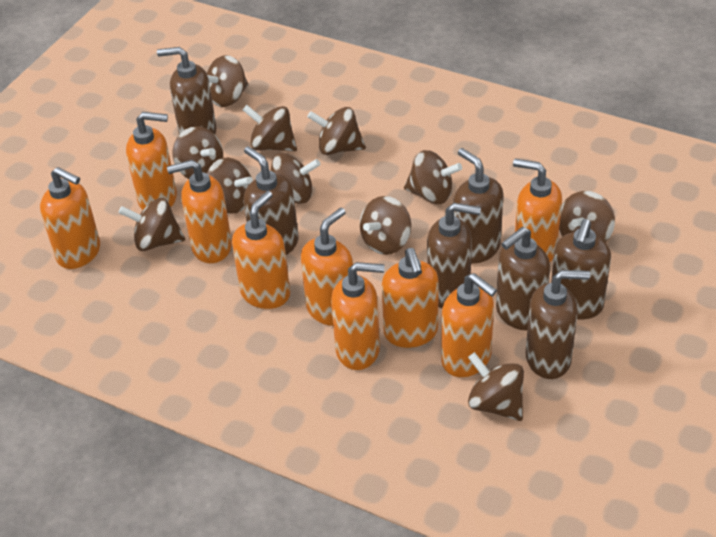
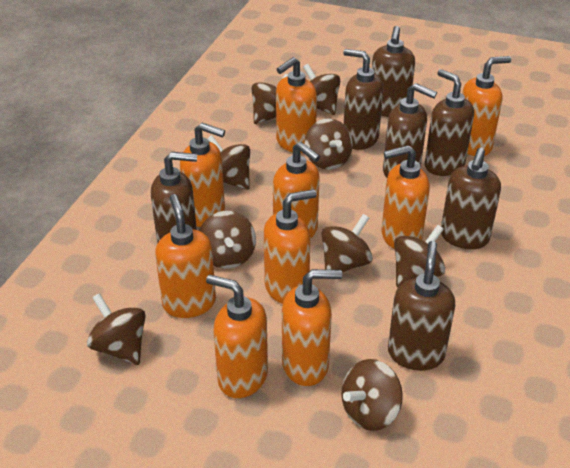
brown spinning top: 11 -> 9

